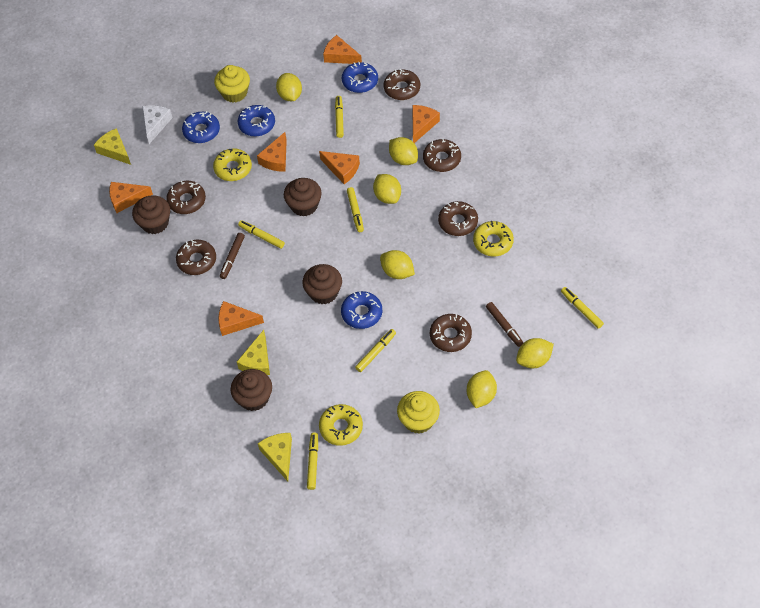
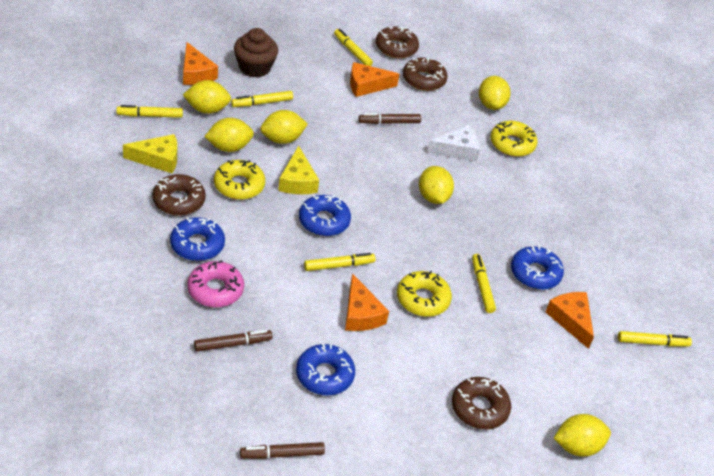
brown cupcake: 4 -> 1
brown donut: 6 -> 4
brown marker: 2 -> 3
orange cheese: 6 -> 4
pink donut: 0 -> 1
yellow cheese: 3 -> 2
yellow cupcake: 2 -> 0

